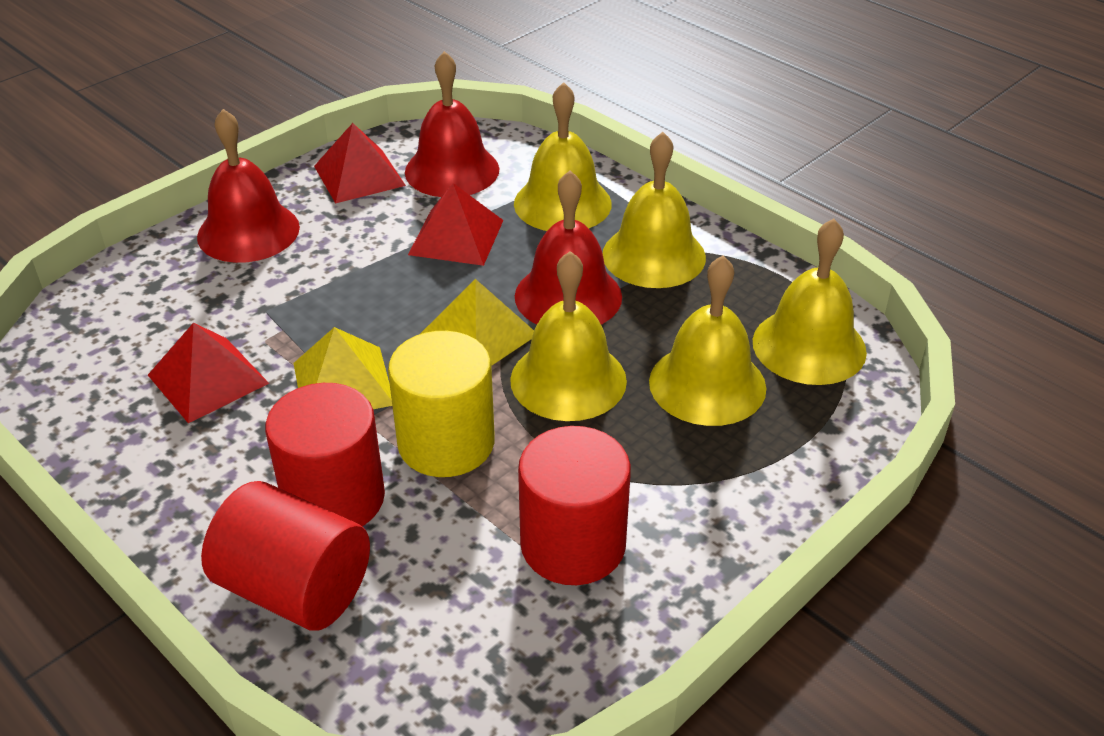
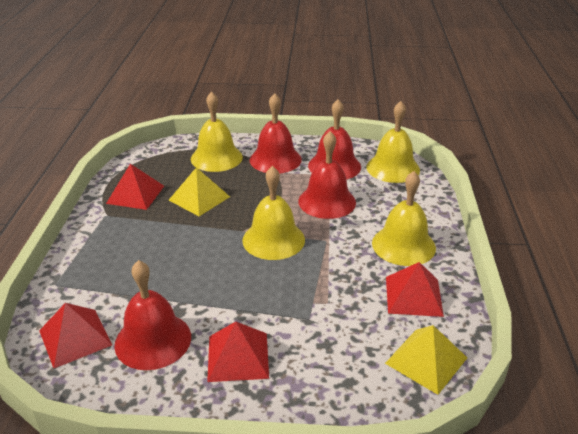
red bell: 3 -> 4
red cylinder: 3 -> 0
red pyramid: 3 -> 4
yellow bell: 5 -> 4
yellow cylinder: 1 -> 0

